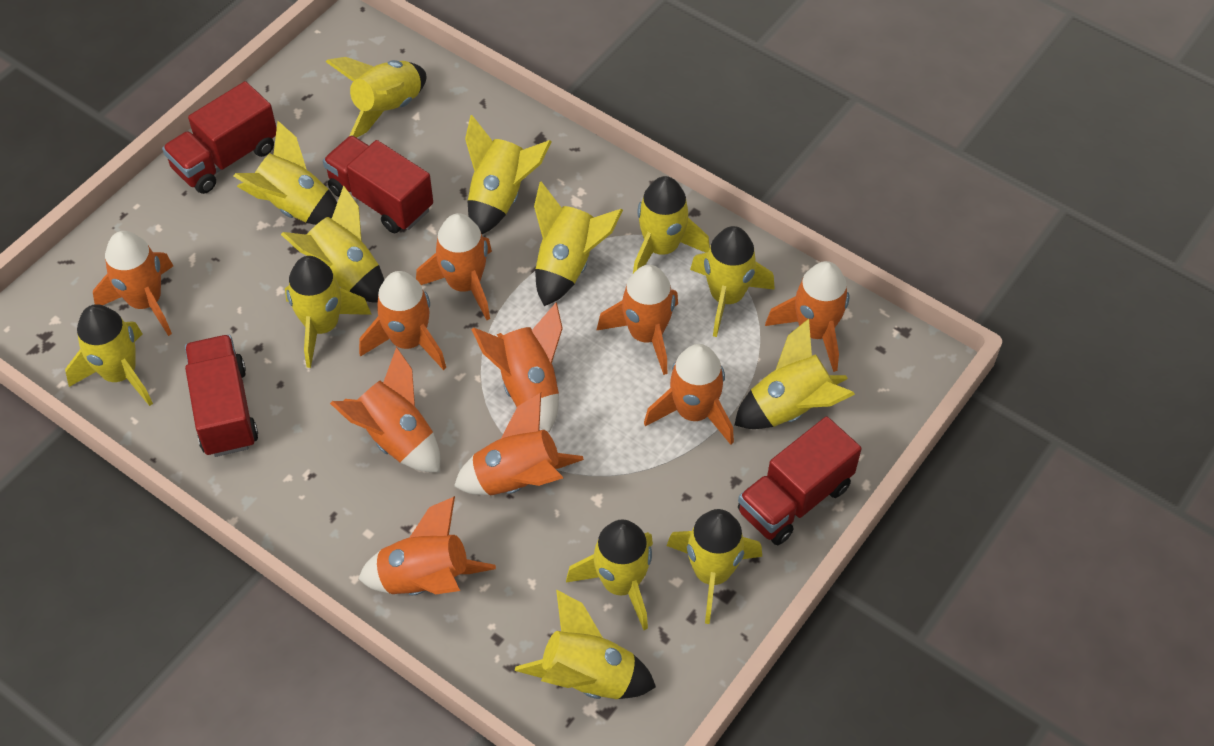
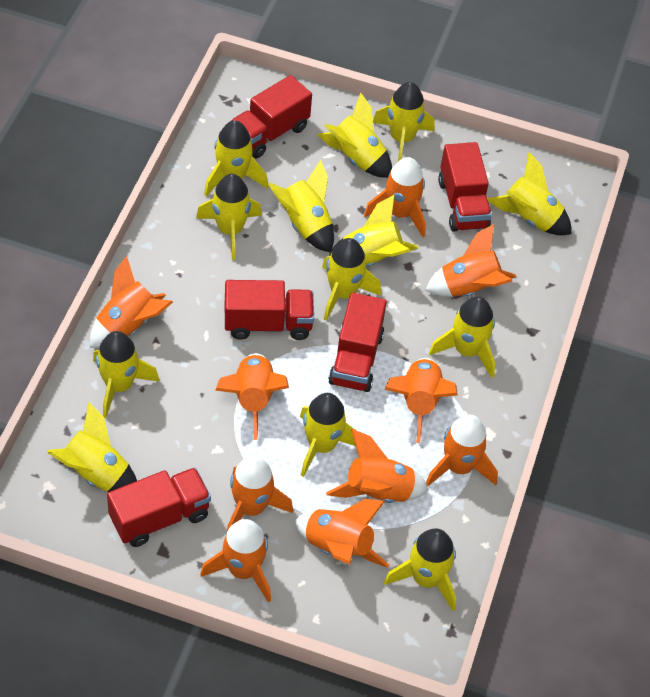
red truck: 4 -> 5

